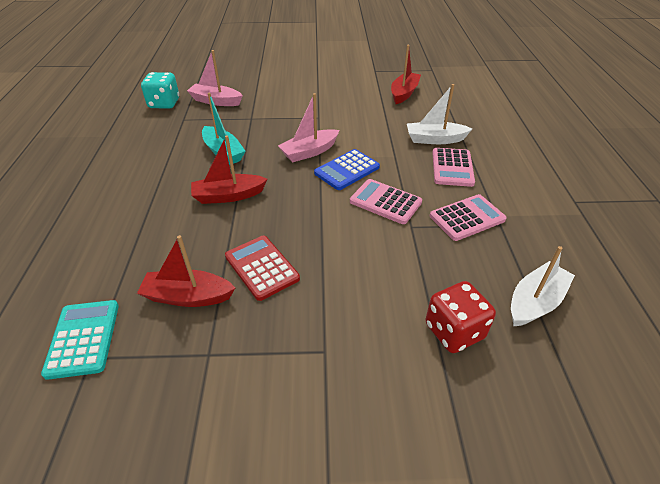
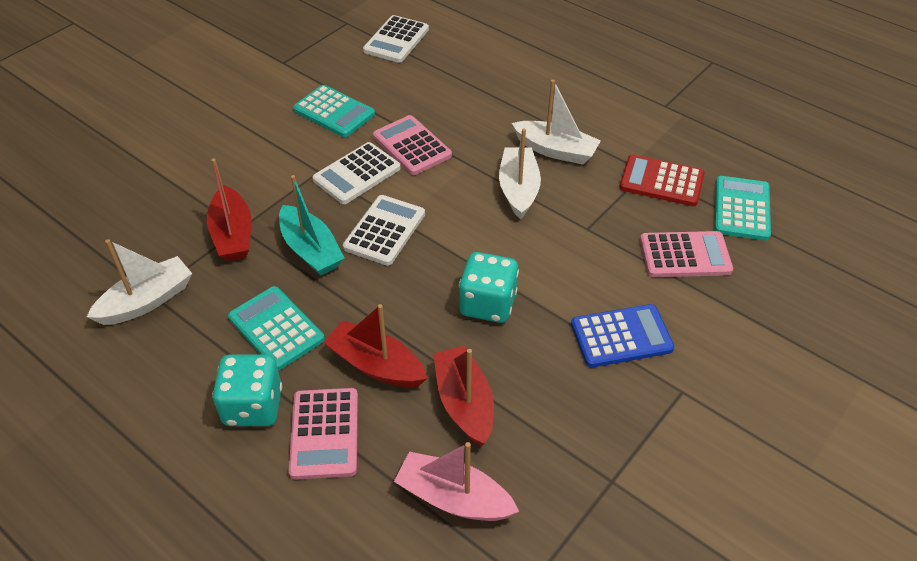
pink boat: 2 -> 1
red dice: 1 -> 0
turquoise calculator: 1 -> 3
turquoise dice: 1 -> 2
white boat: 2 -> 3
white calculator: 0 -> 3

